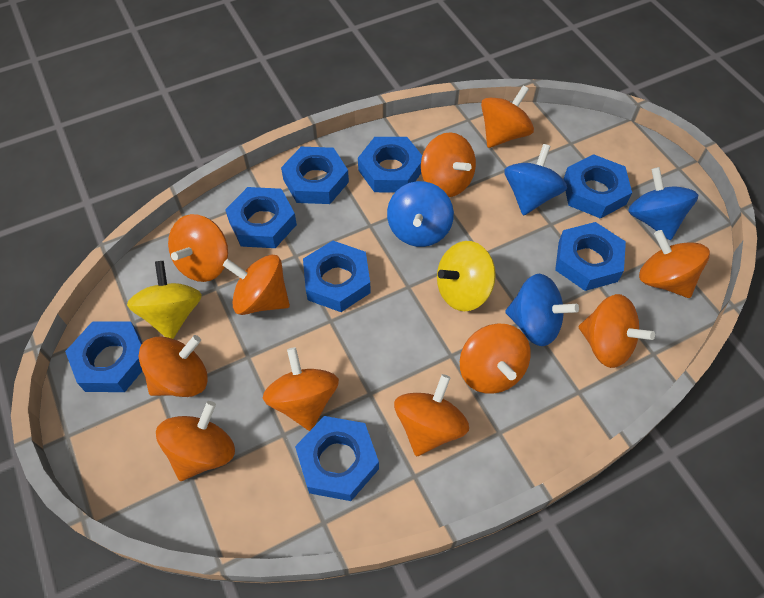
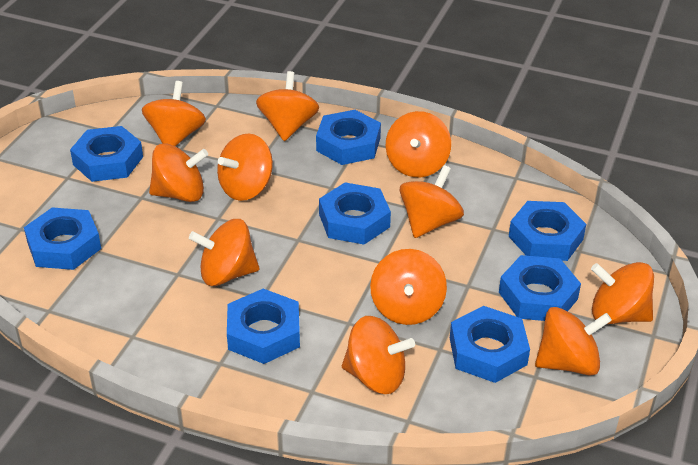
blue spinning top: 4 -> 0
yellow spinning top: 2 -> 0

